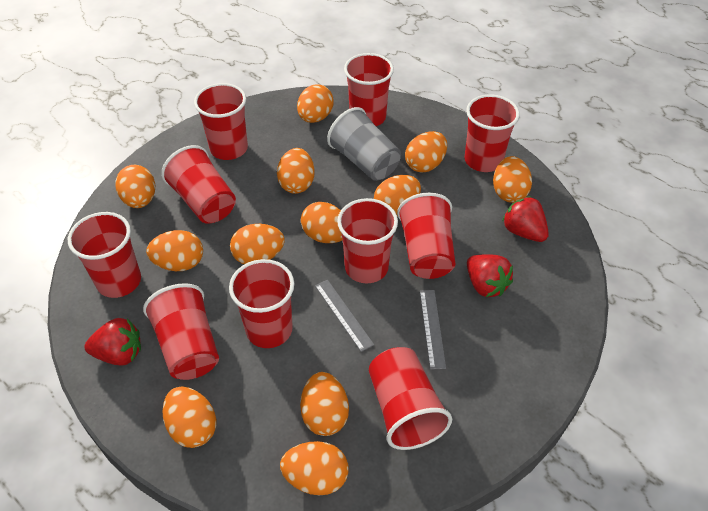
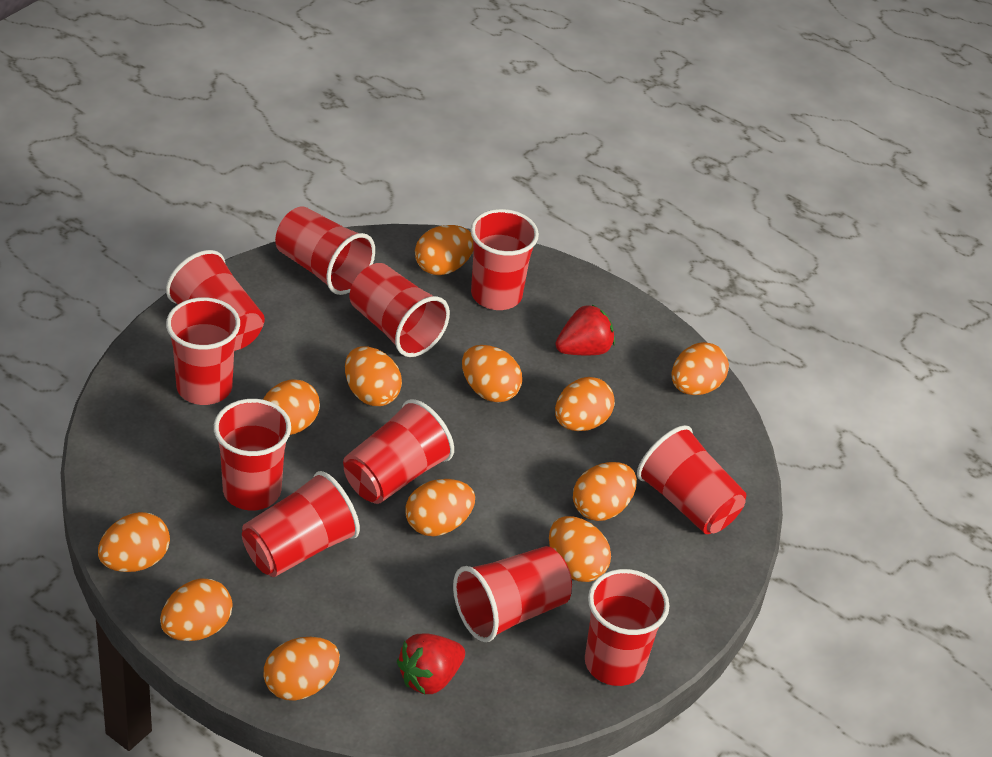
grey cup: 1 -> 0
grey ruler: 2 -> 0
red cup: 10 -> 11
red strawberry: 3 -> 2

